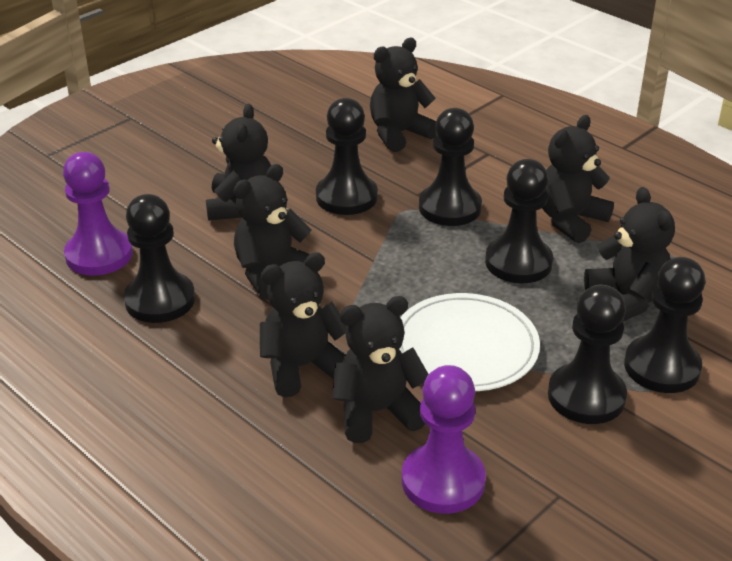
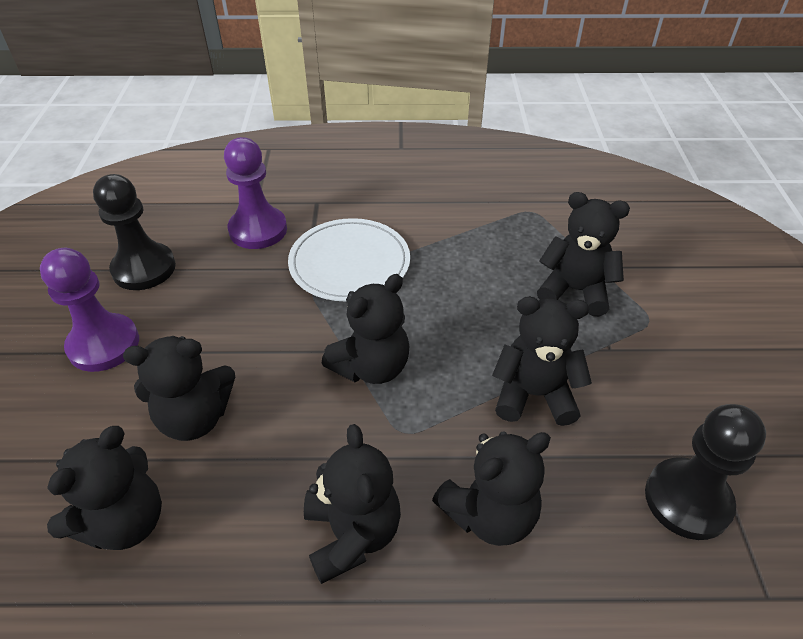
black pawn: 6 -> 2

